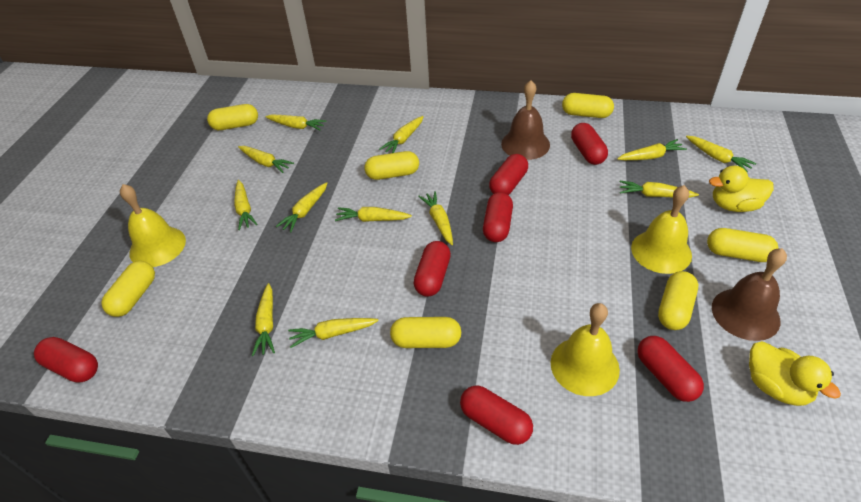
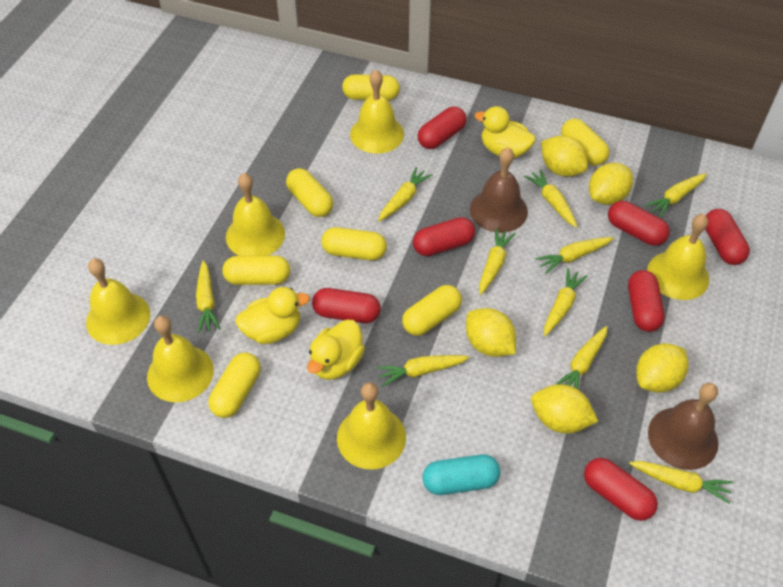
turquoise capsule: 0 -> 1
yellow bell: 3 -> 6
yellow carrot: 12 -> 10
yellow duck: 2 -> 3
yellow lemon: 0 -> 5

